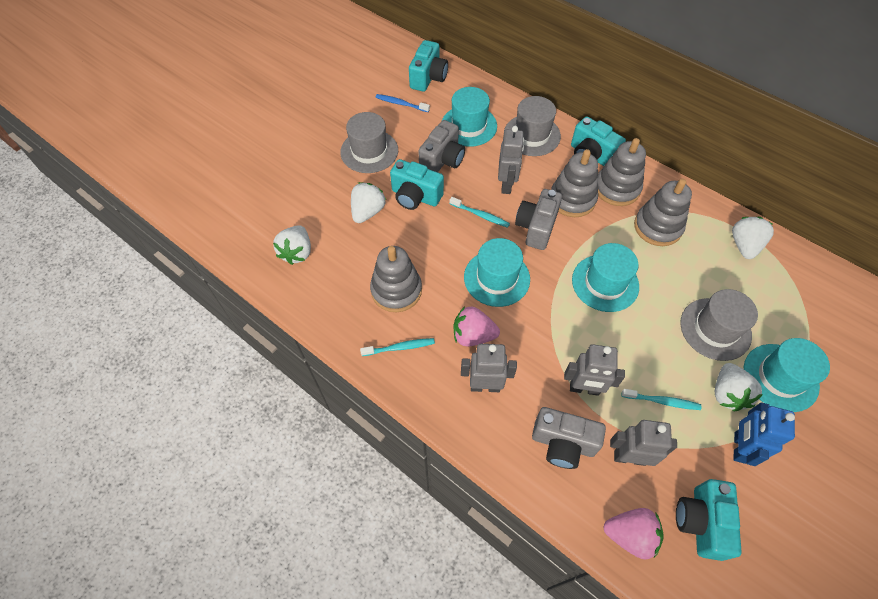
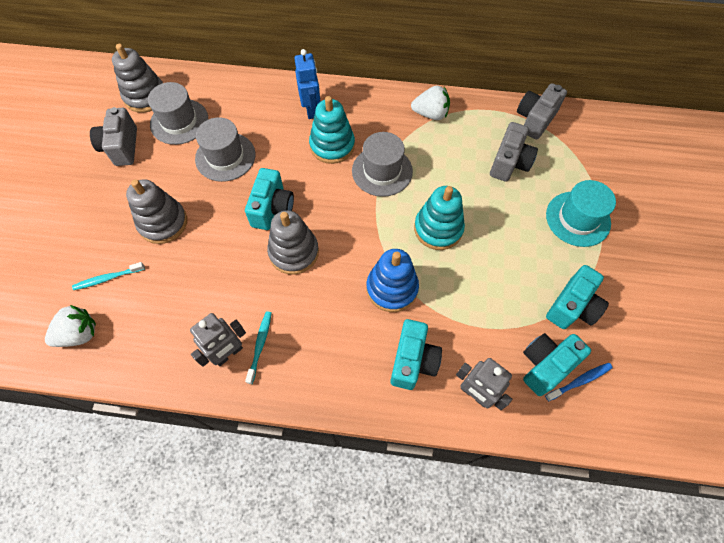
blue stacking toy: 0 -> 1
grey robot: 4 -> 2
grey stacking toy: 4 -> 3
pink strawberry: 2 -> 0
turquoise hat: 4 -> 1
turquoise stacking toy: 0 -> 2
turquoise toothbrush: 3 -> 2
white strawberry: 4 -> 2

